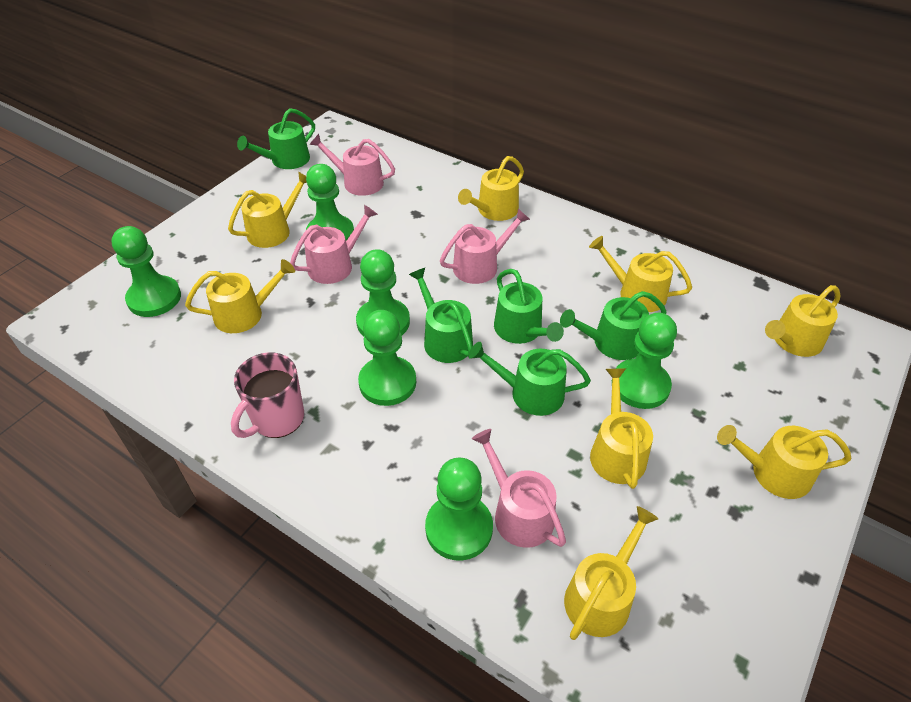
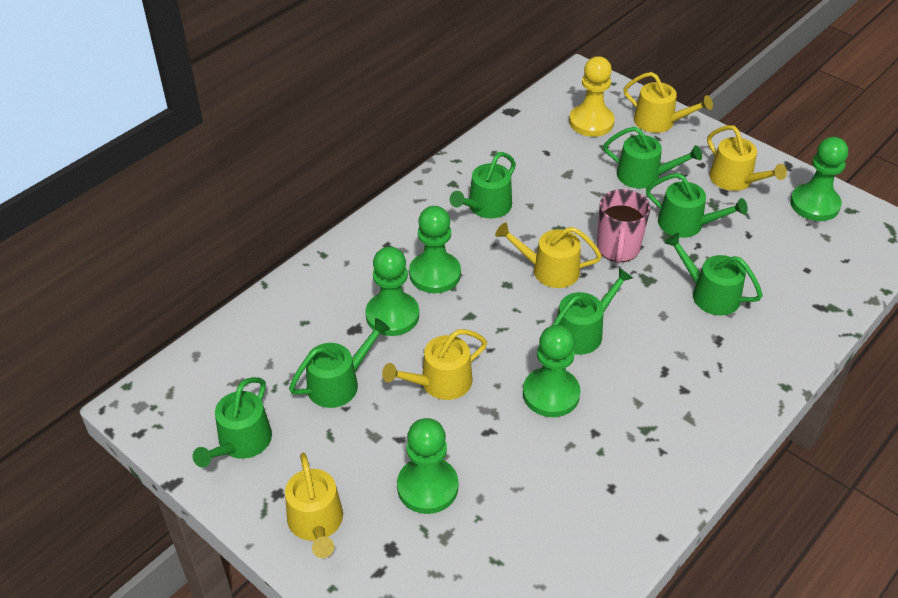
green pawn: 6 -> 5
green watering can: 5 -> 7
pink watering can: 4 -> 0
yellow pawn: 0 -> 1
yellow watering can: 8 -> 5

